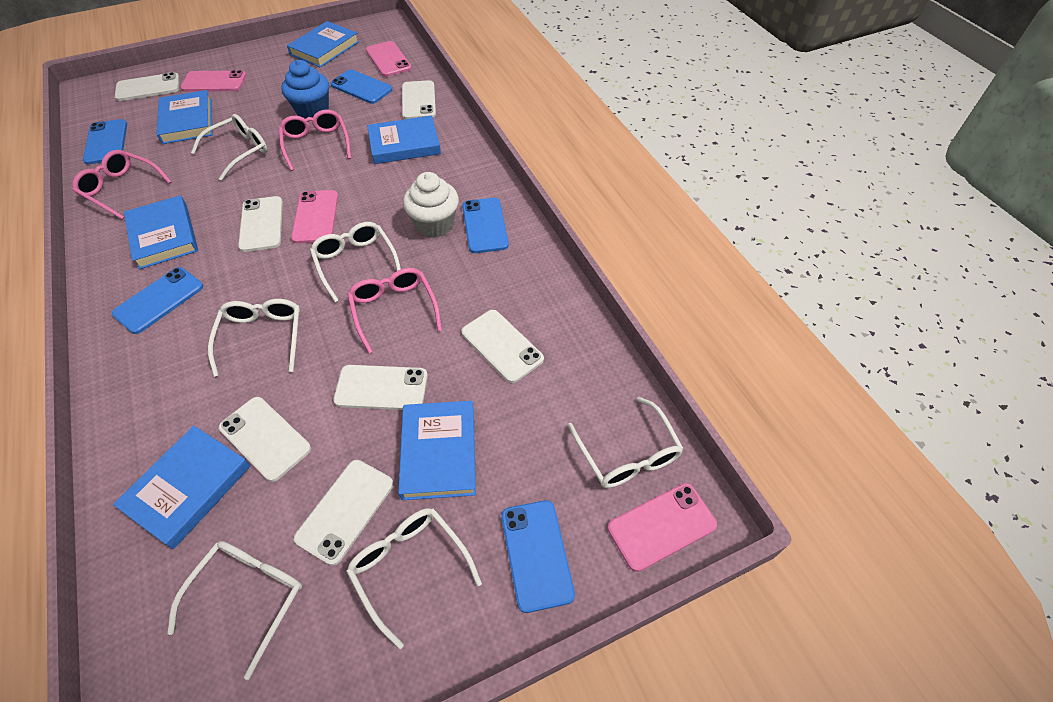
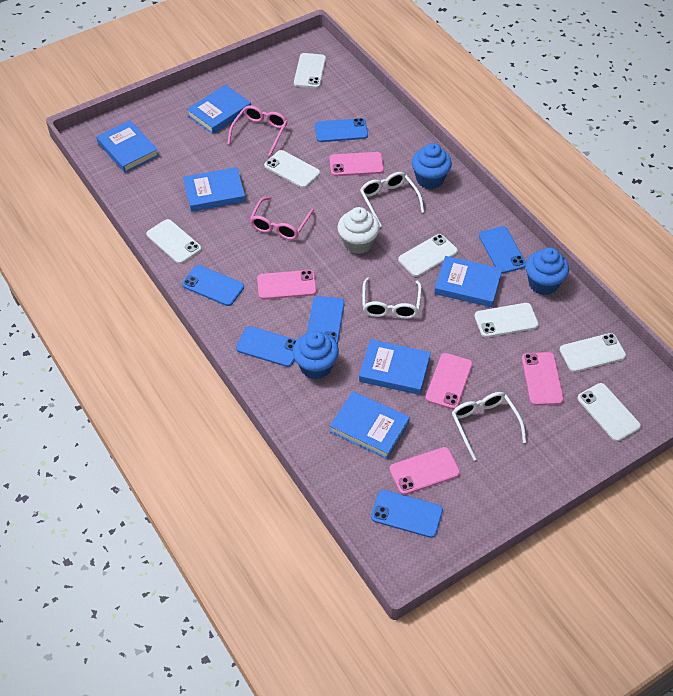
blue cupcake: 1 -> 3
blue phone: 5 -> 6
pink glasses: 3 -> 2
pink phone: 4 -> 5
white glasses: 6 -> 3

